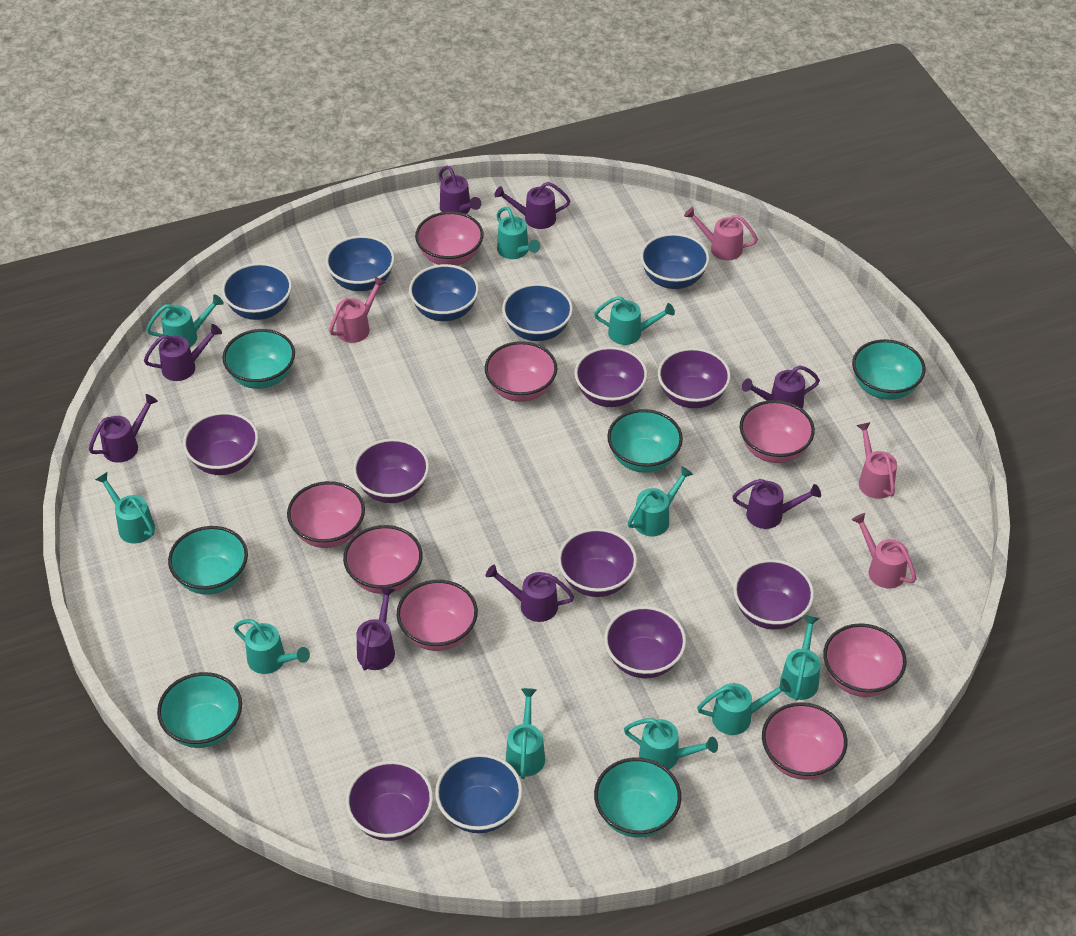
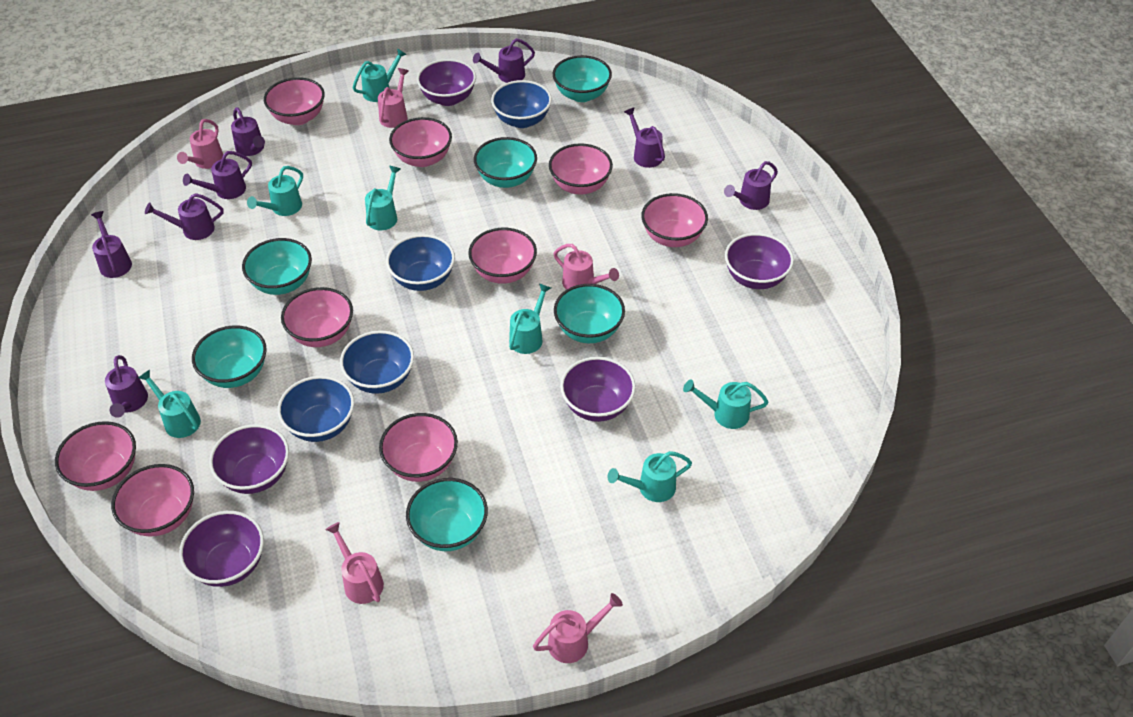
blue bowl: 6 -> 4
pink bowl: 8 -> 9
pink watering can: 4 -> 5
purple bowl: 8 -> 5
turquoise watering can: 10 -> 7

